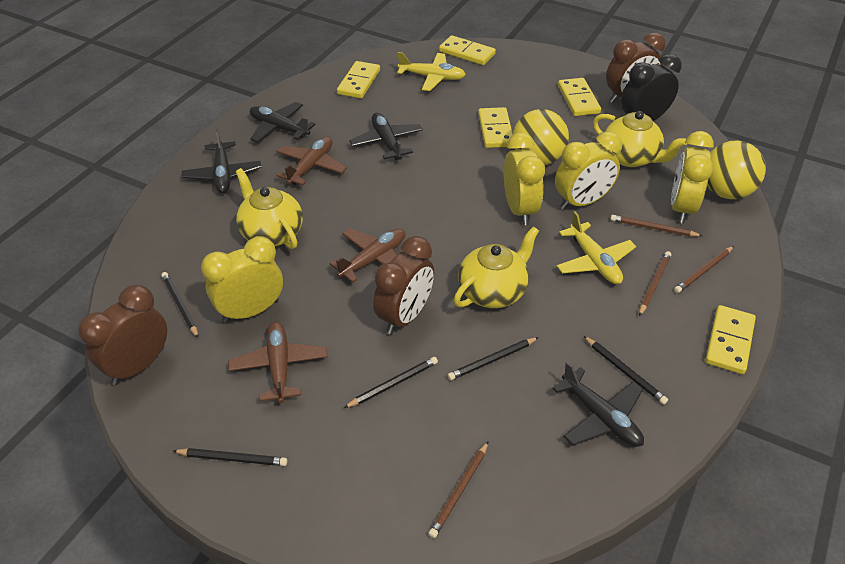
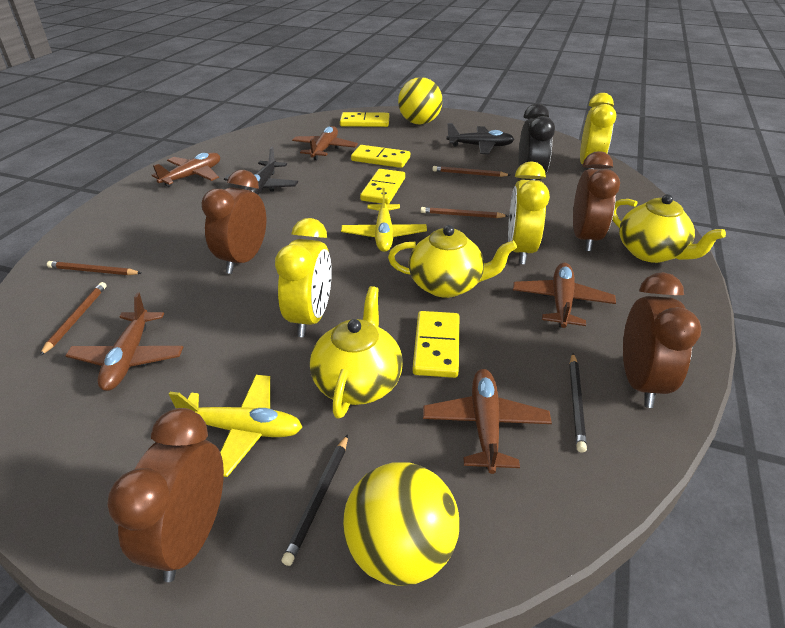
black pencil: 5 -> 2
black plane: 4 -> 2
brown clock: 3 -> 4
brown plane: 3 -> 5
yellow clock: 4 -> 3
yellow domino: 5 -> 4

